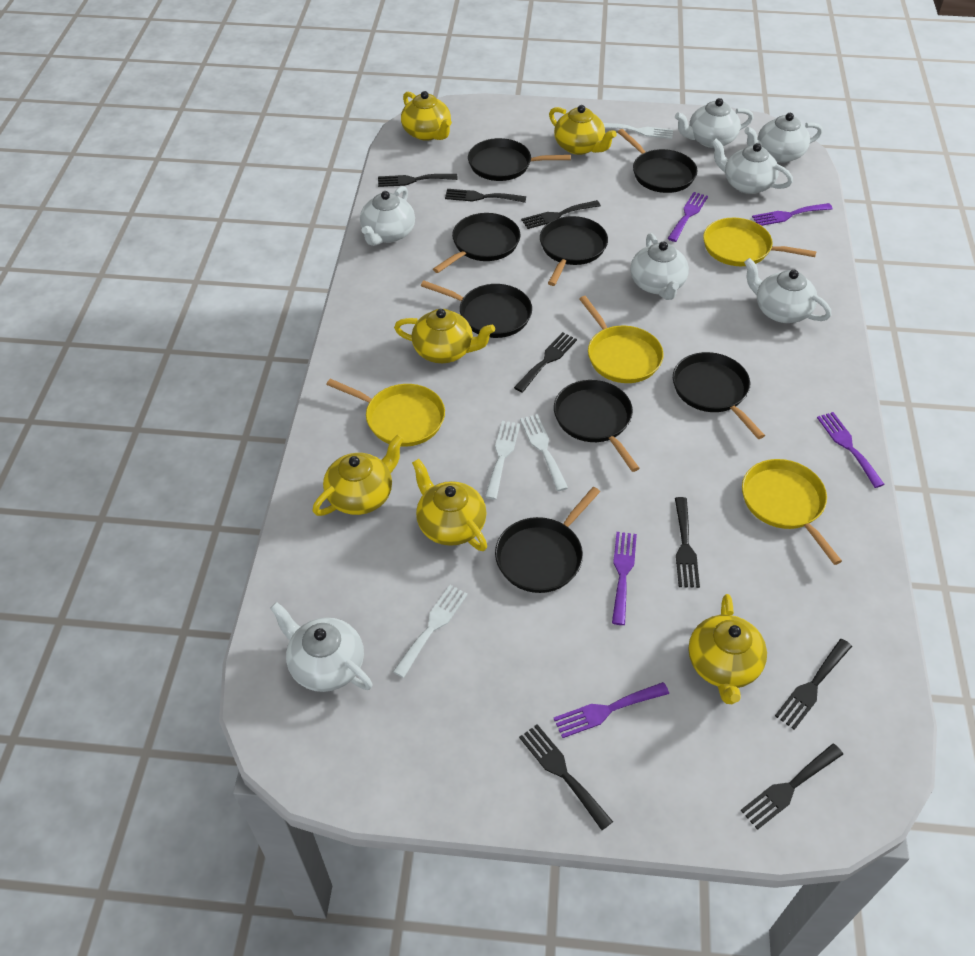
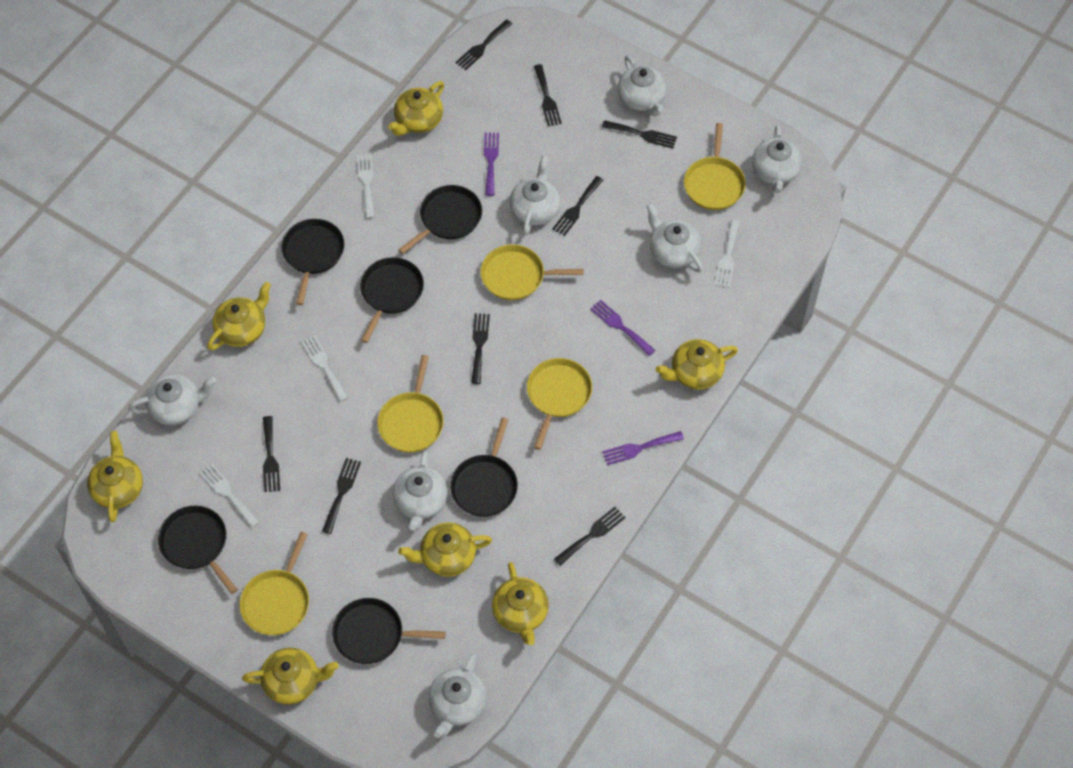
black pan: 8 -> 6
purple fork: 5 -> 3
yellow pan: 4 -> 5
yellow teapot: 6 -> 7

